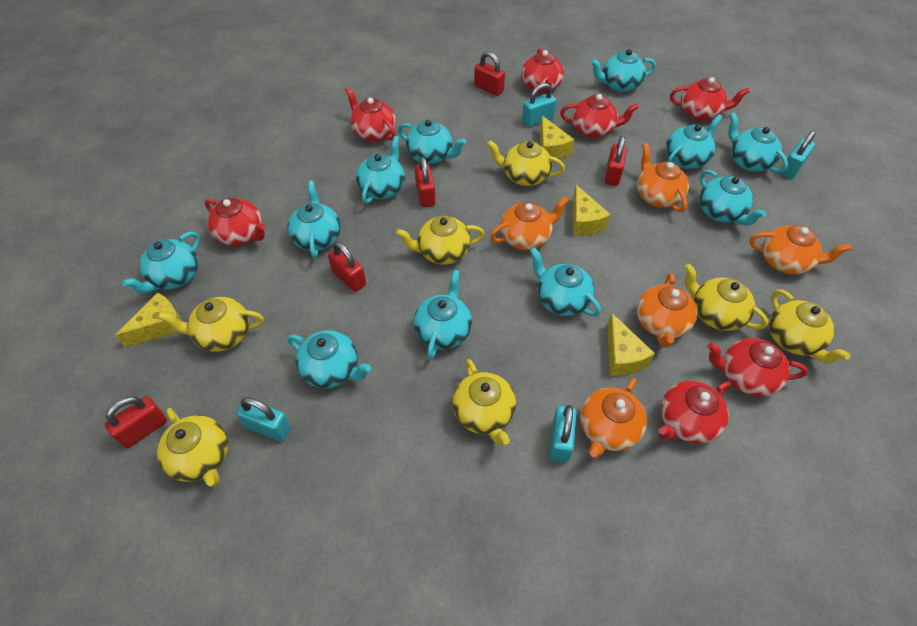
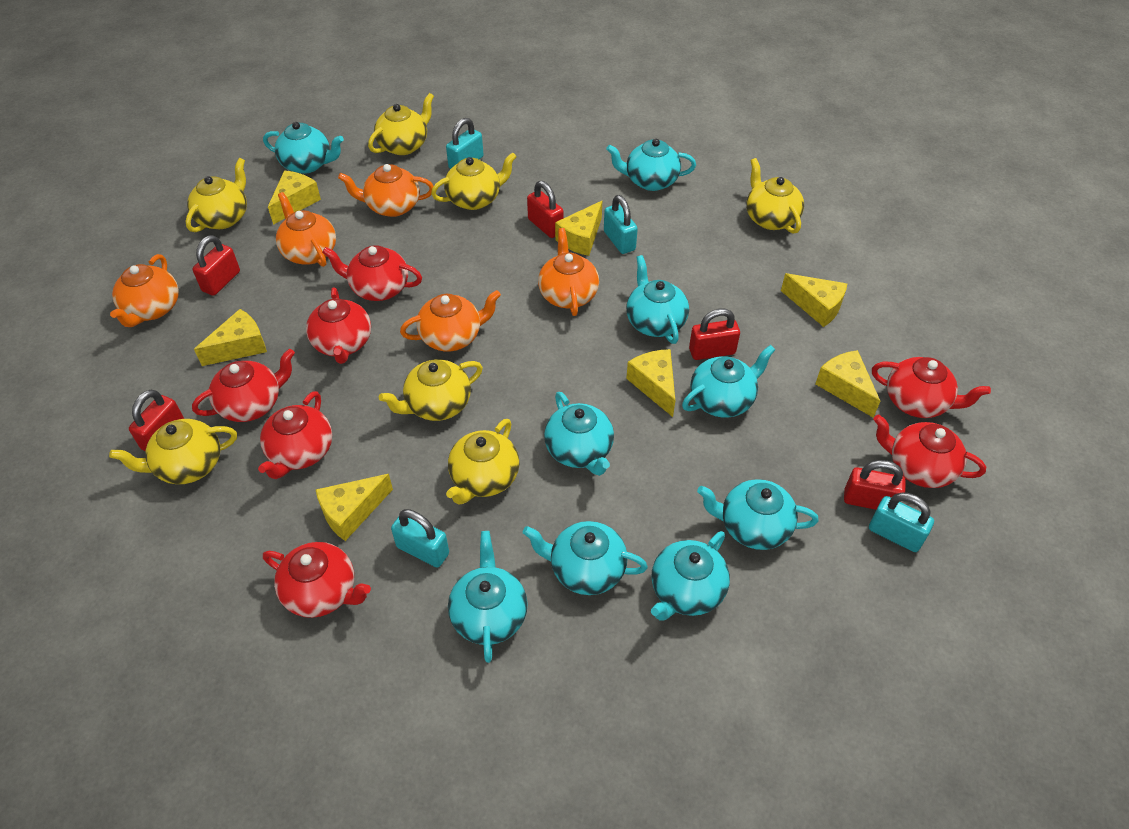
turquoise teapot: 11 -> 9
yellow cheese: 4 -> 7

